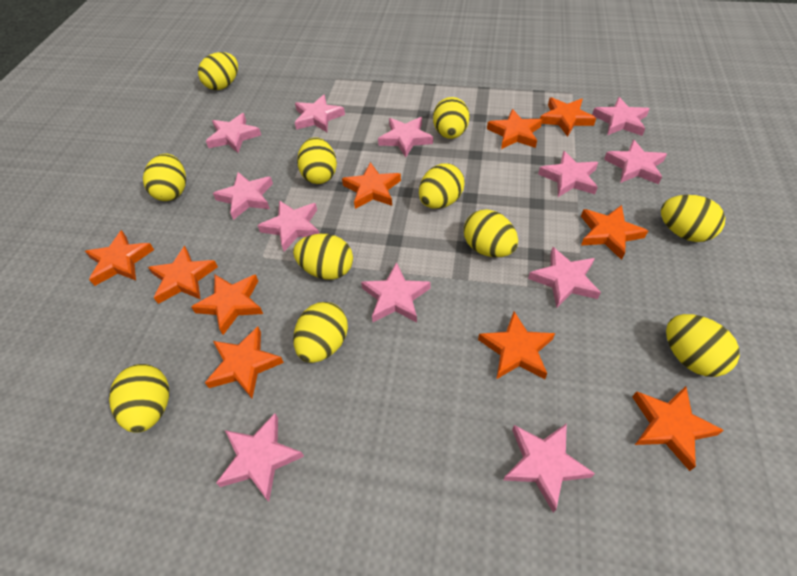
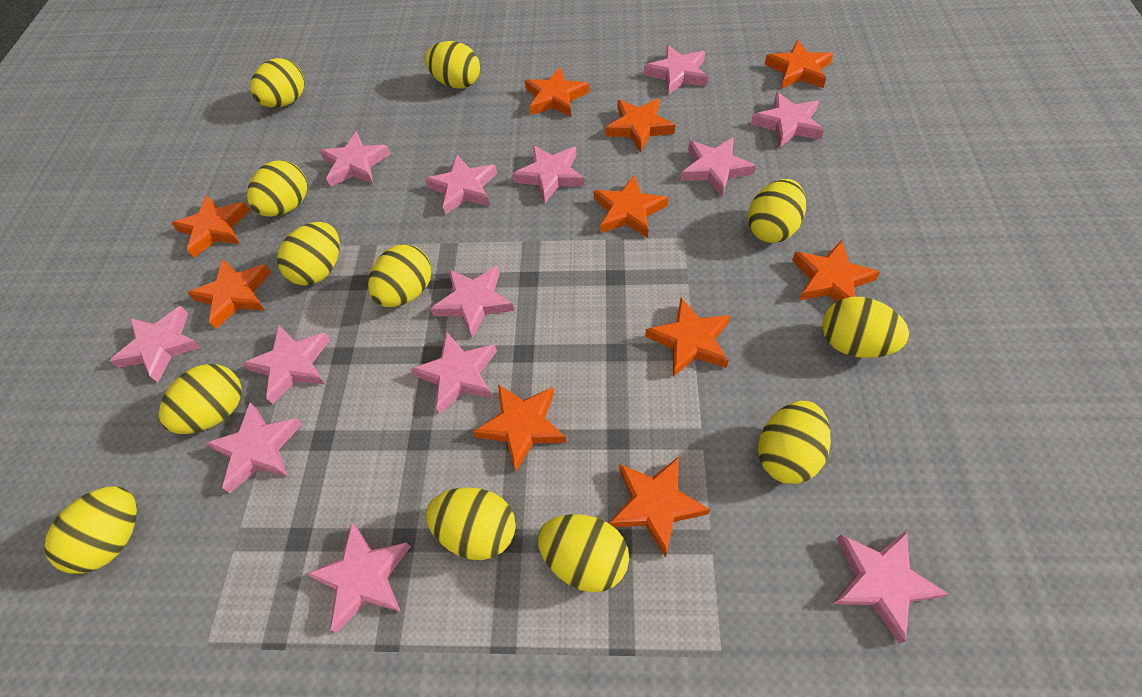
pink star: 12 -> 13
yellow egg: 11 -> 12

